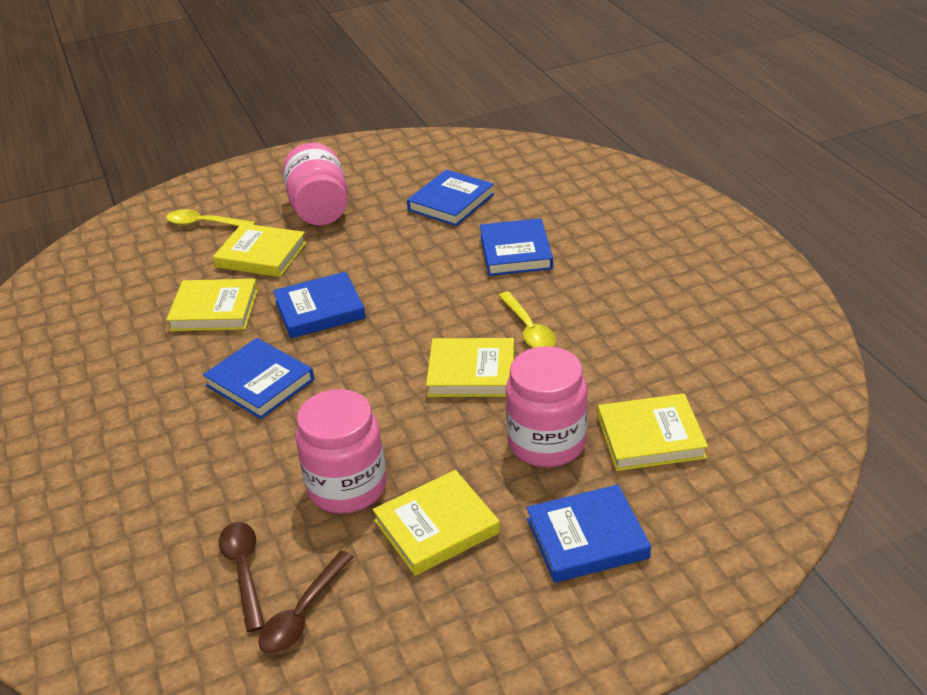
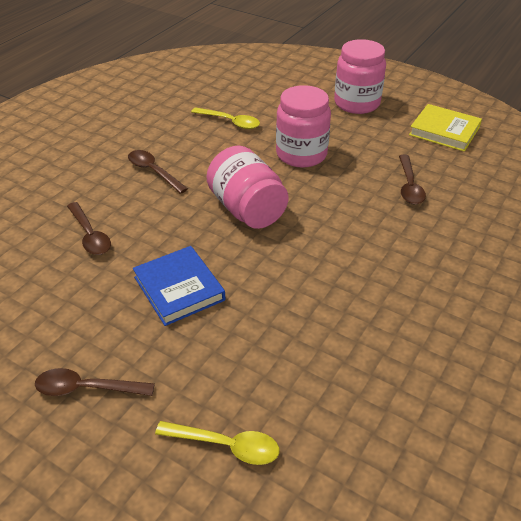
blue book: 5 -> 1
brown spoon: 2 -> 4
yellow book: 5 -> 1

